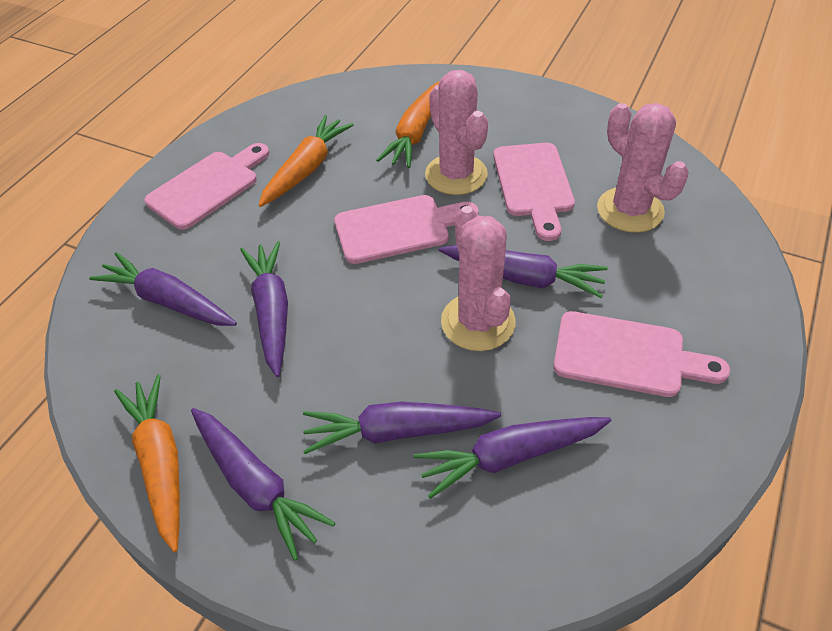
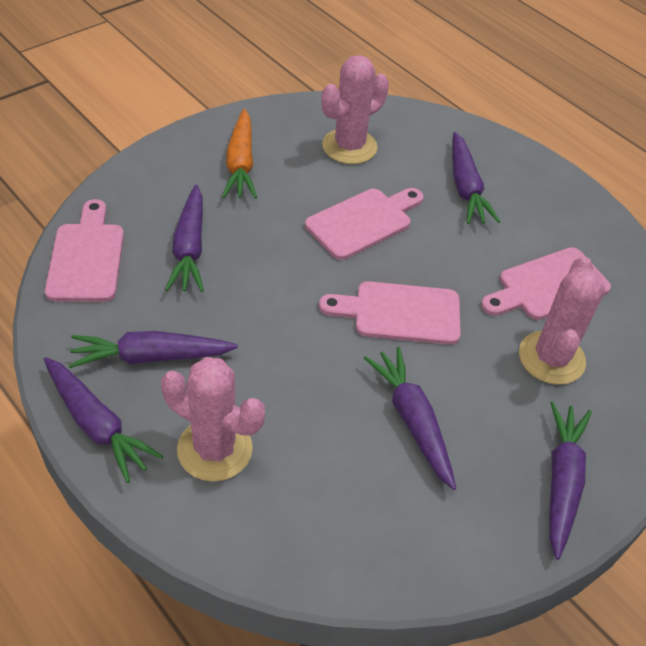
orange carrot: 3 -> 1

